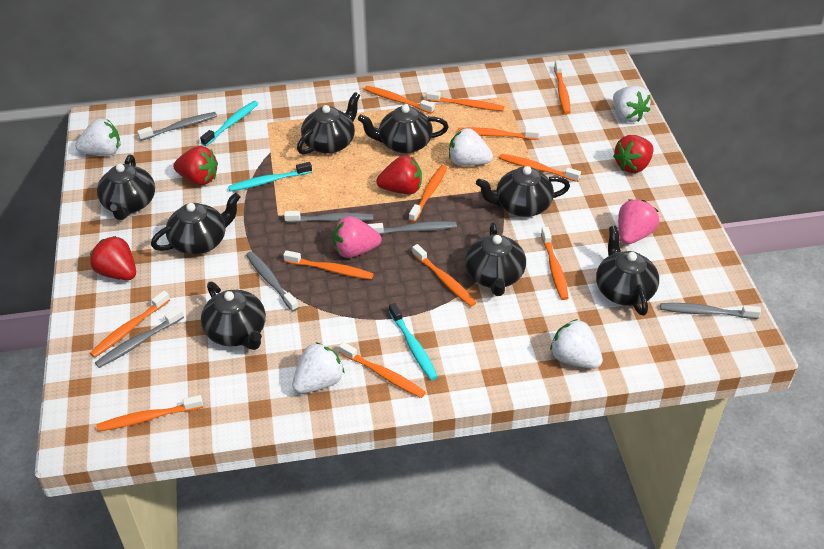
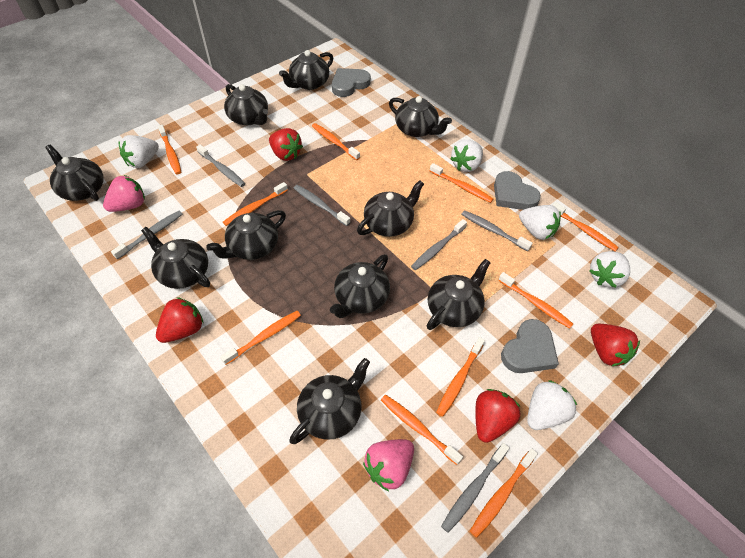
black teapot: 8 -> 10
grey heart: 0 -> 3
orange toothbrush: 12 -> 10
turquoise toothbrush: 3 -> 0

